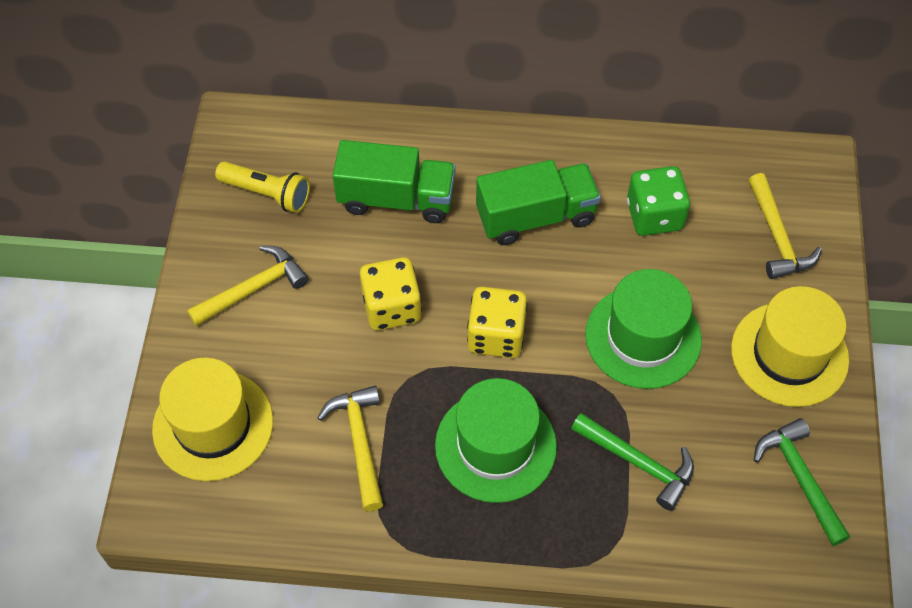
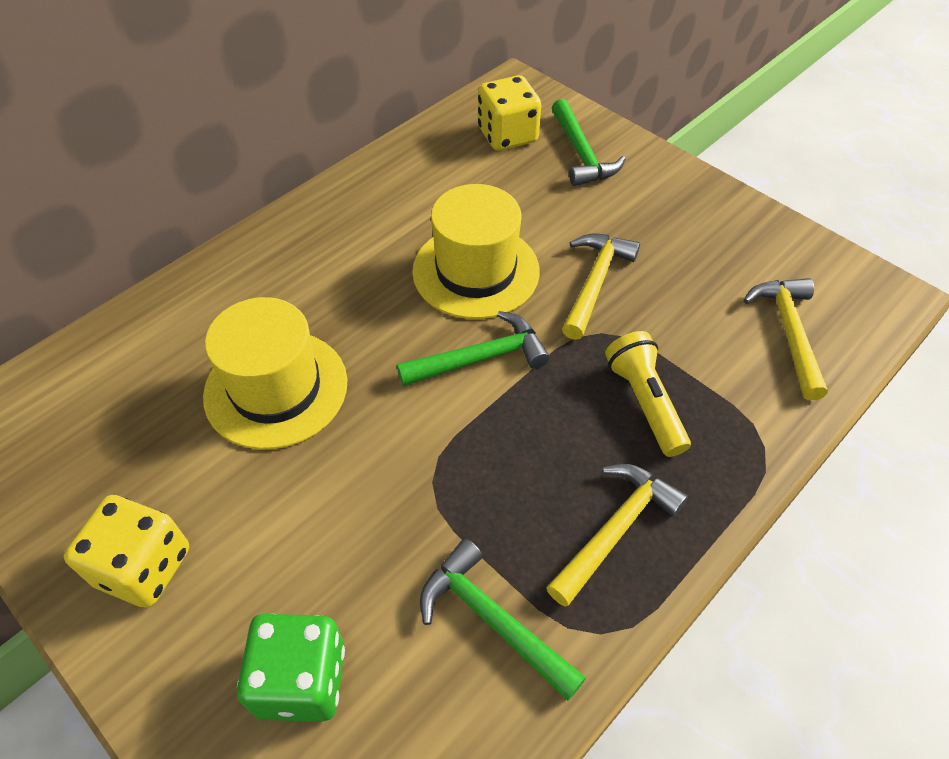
green hammer: 2 -> 3
green hat: 2 -> 0
green truck: 2 -> 0

